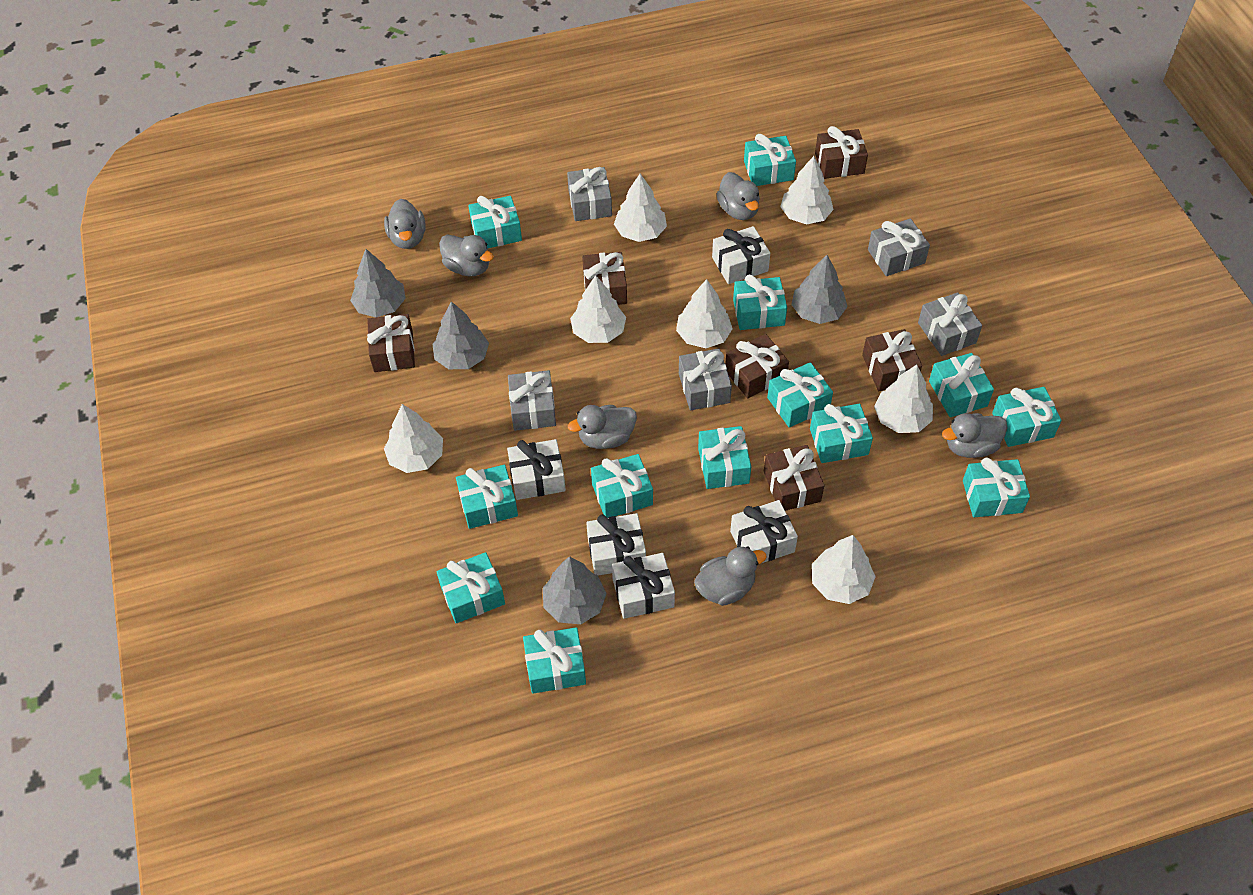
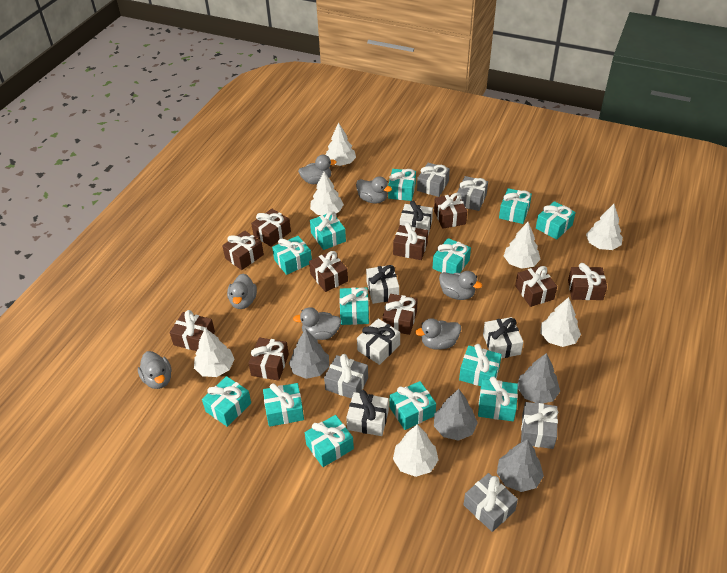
brown gift: 6 -> 10
grey duck: 6 -> 7

